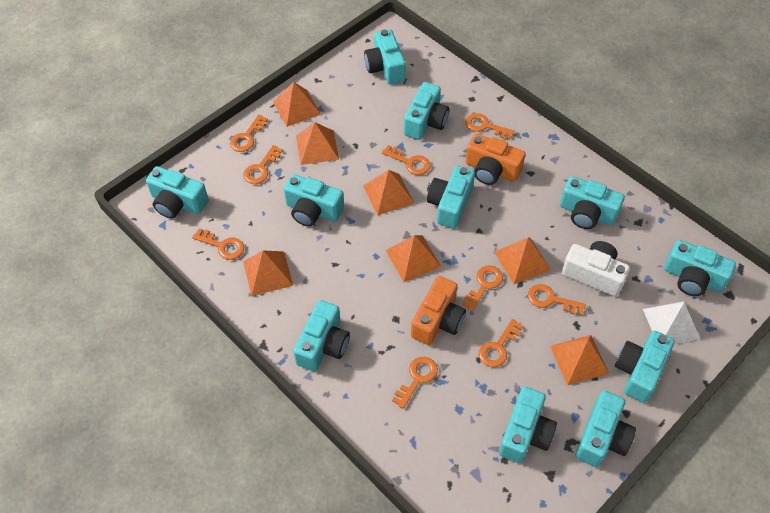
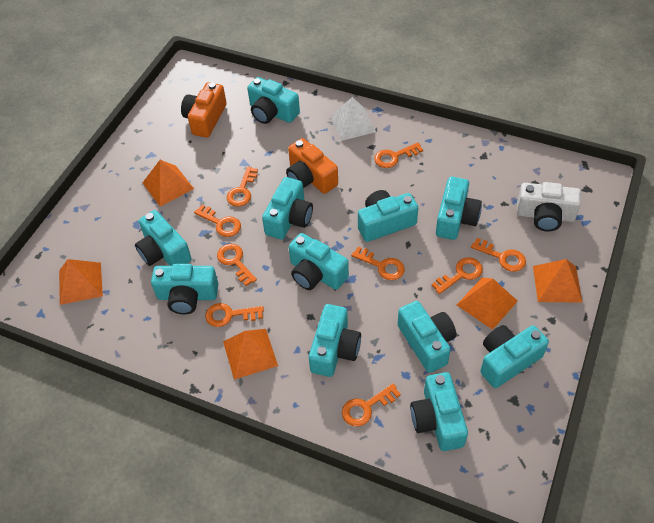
orange pyramid: 7 -> 5

